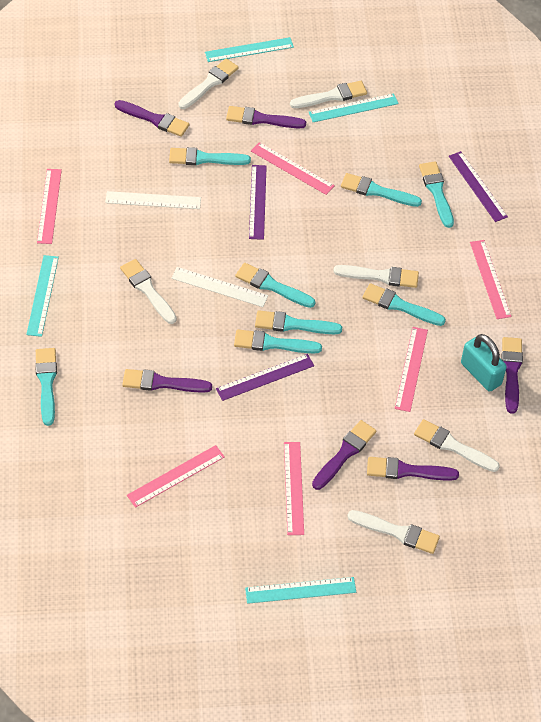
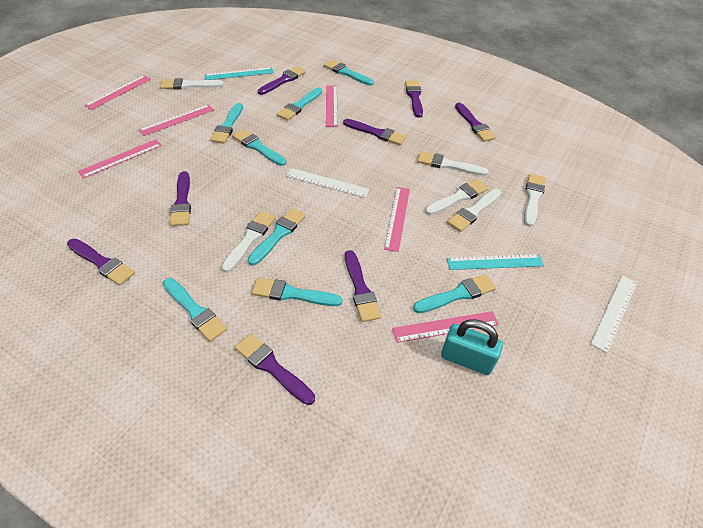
purple brush: 6 -> 8
purple ruler: 3 -> 0
turquoise ruler: 4 -> 2

